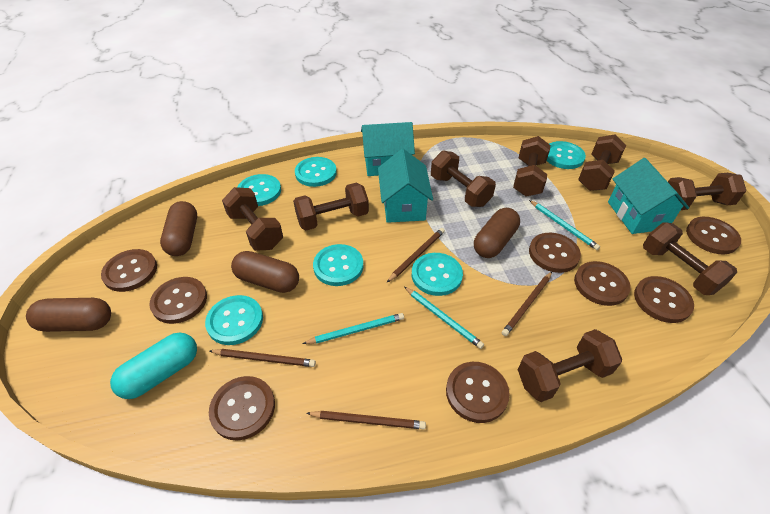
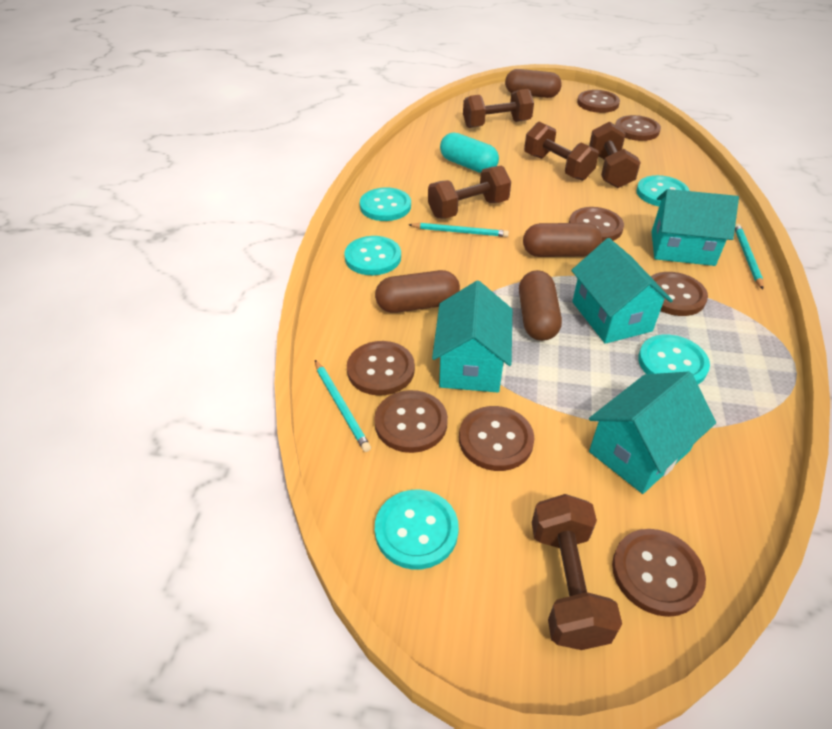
brown dumbbell: 8 -> 5
brown pencil: 4 -> 0
turquoise button: 6 -> 5
turquoise house: 3 -> 4

